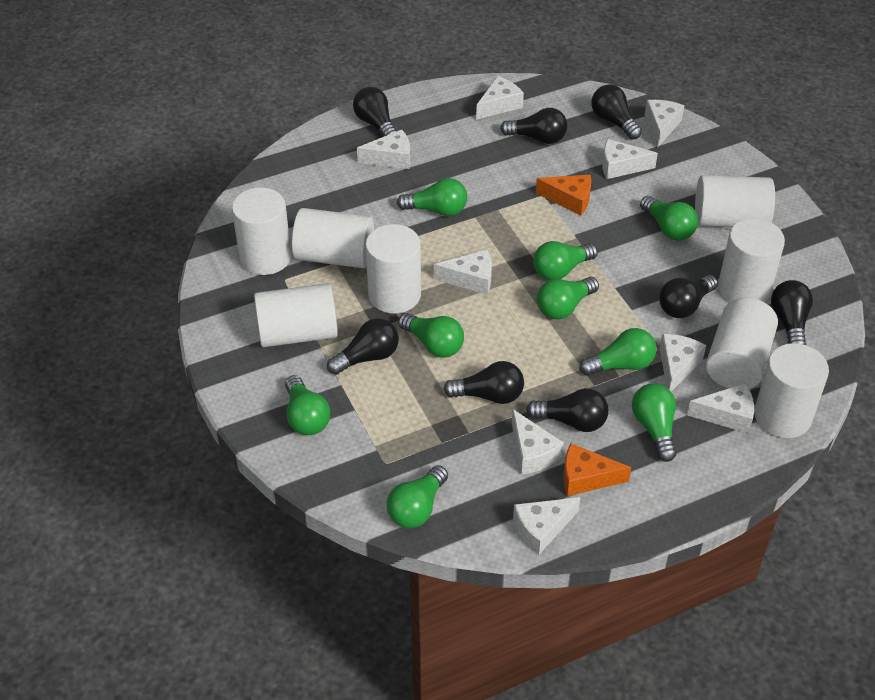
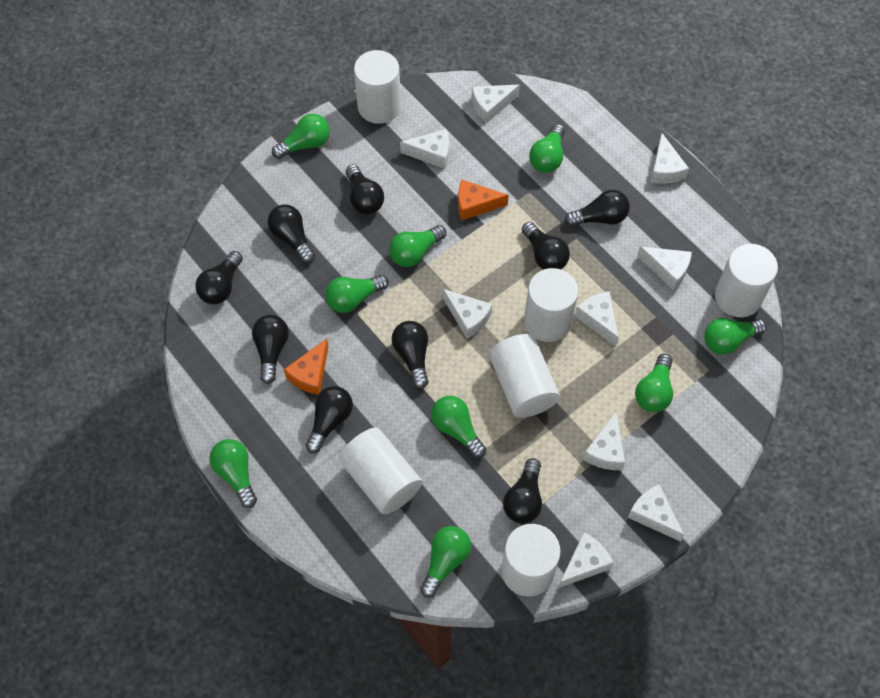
black light bulb: 8 -> 9
white cylinder: 8 -> 6

